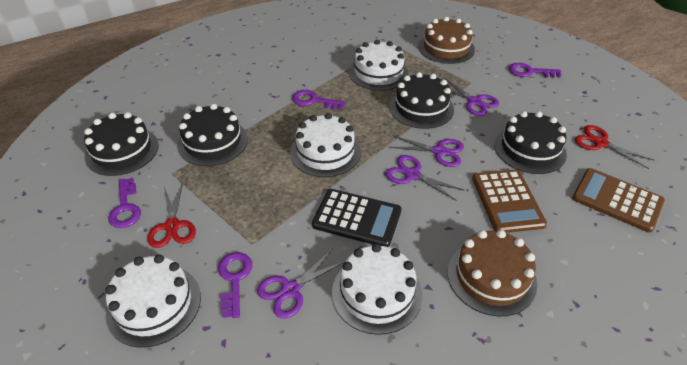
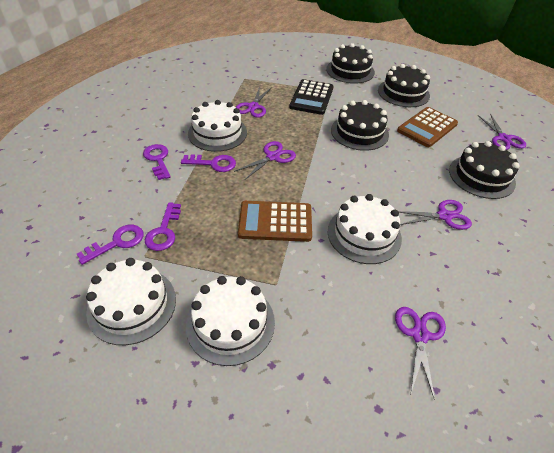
brown cake: 2 -> 0
purple scissors: 4 -> 5
red scissors: 2 -> 0

